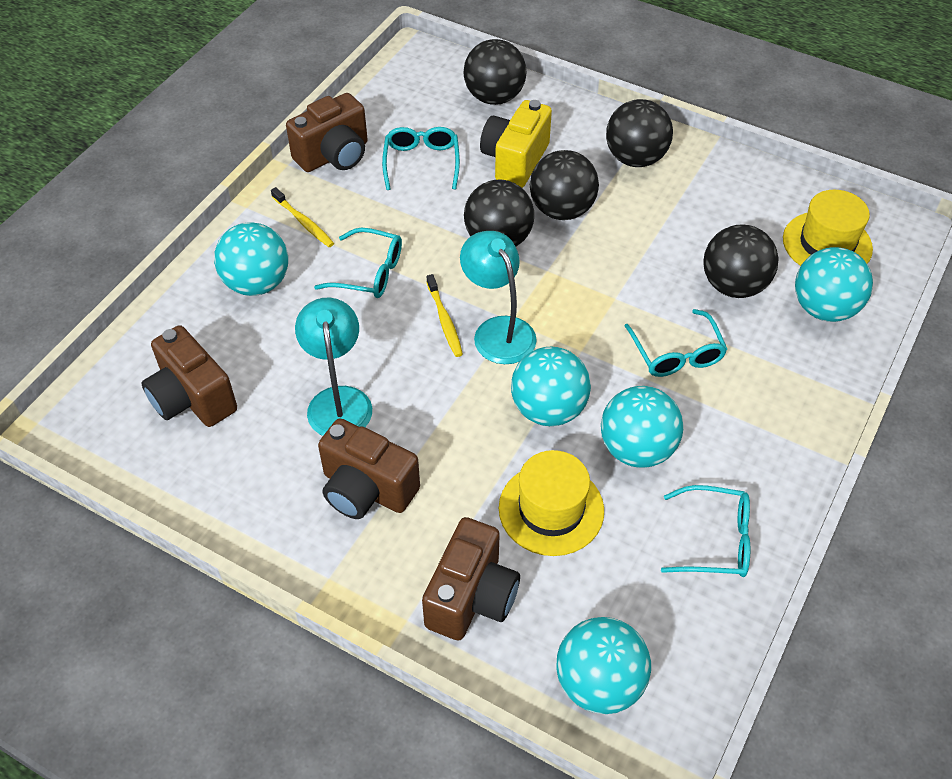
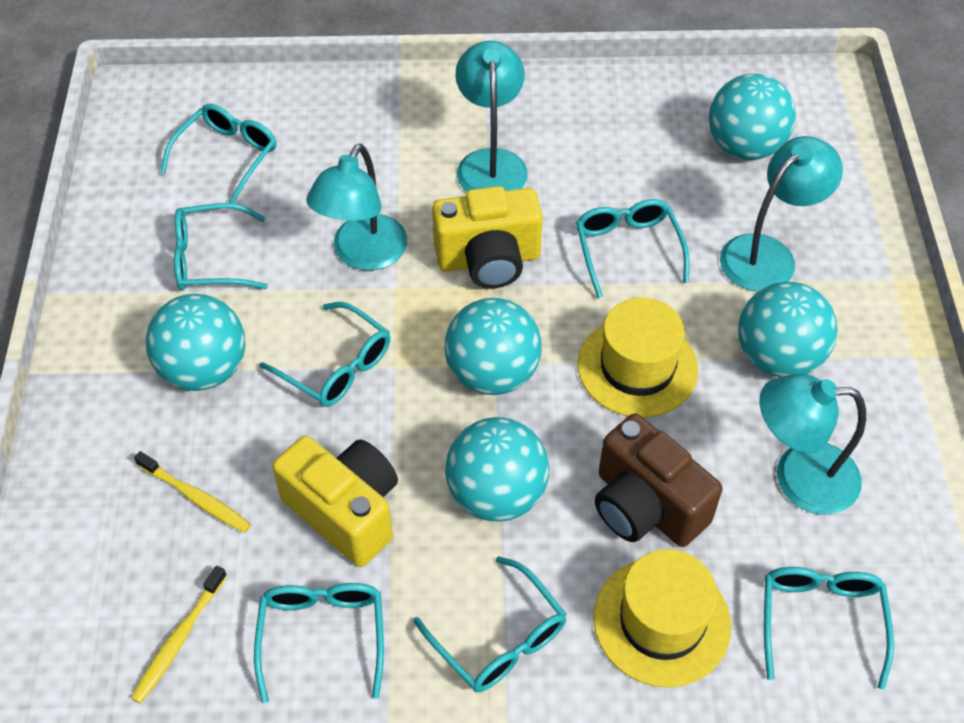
black ball: 5 -> 0
brown camera: 4 -> 1
turquoise glasses: 4 -> 7
turquoise lamp: 2 -> 4
yellow camera: 1 -> 2

